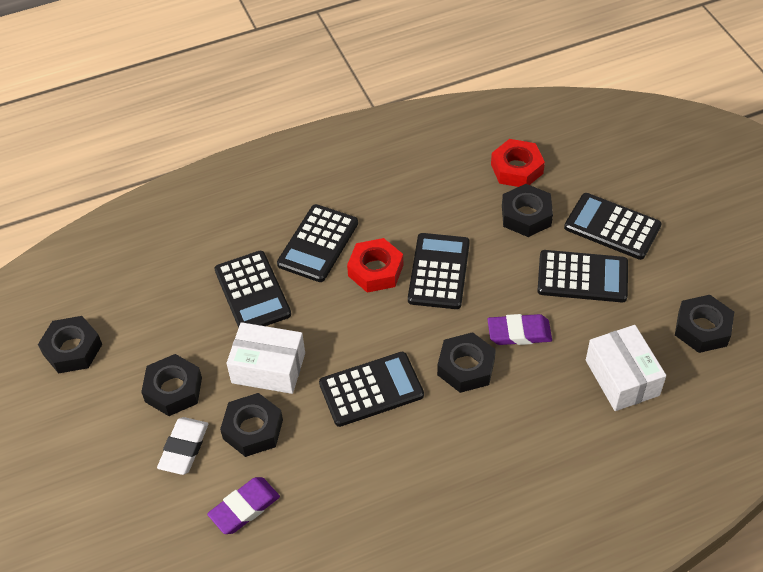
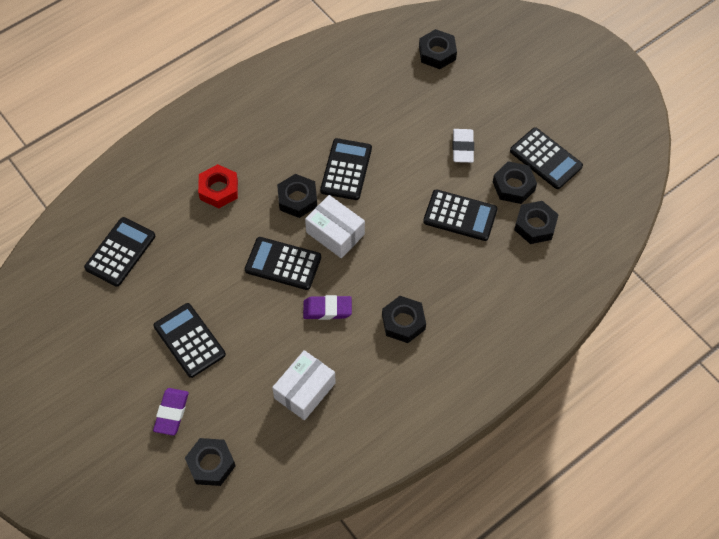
red nut: 2 -> 1

